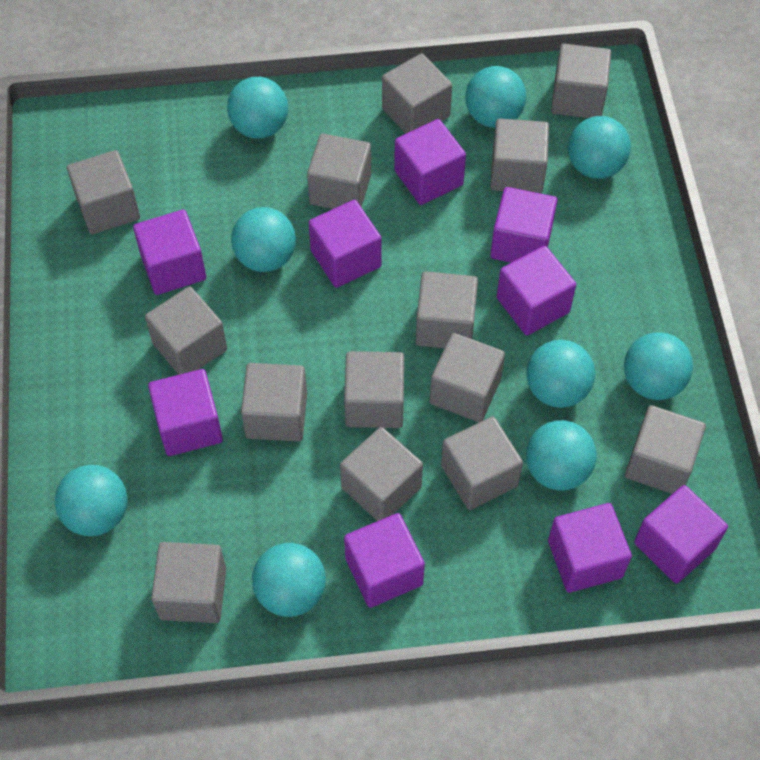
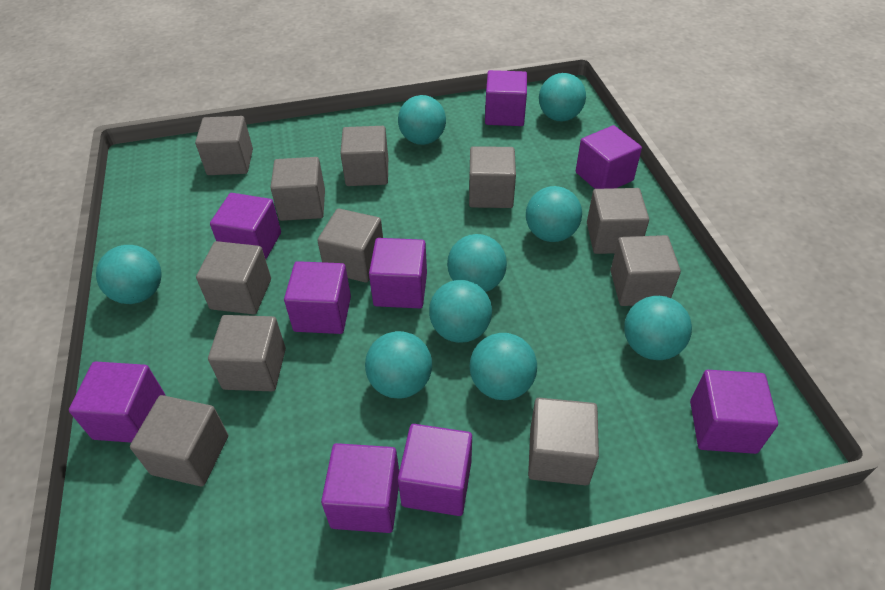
grey cube: 14 -> 11

